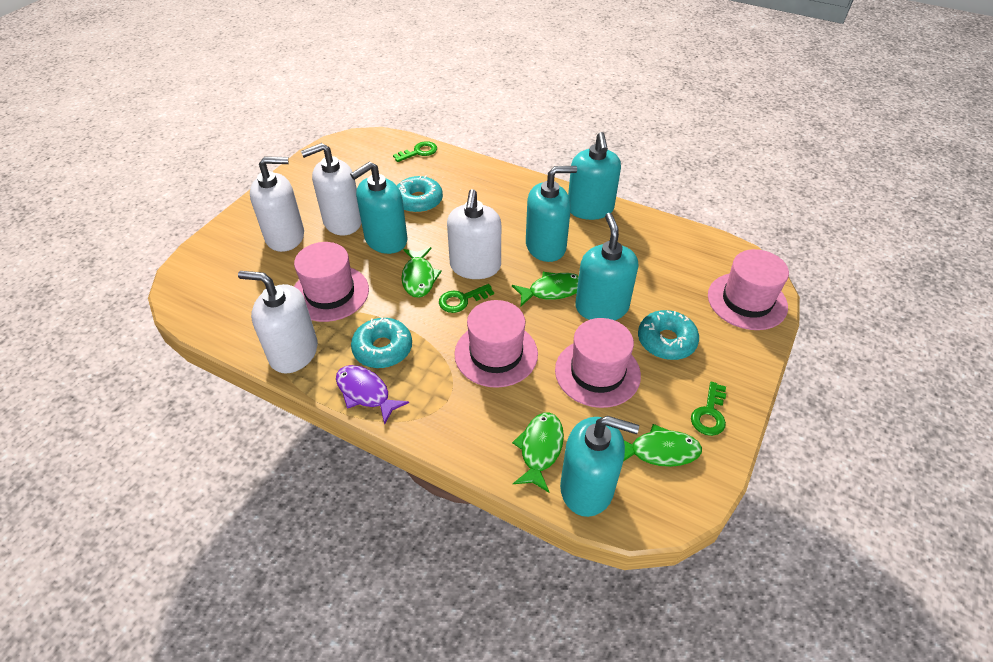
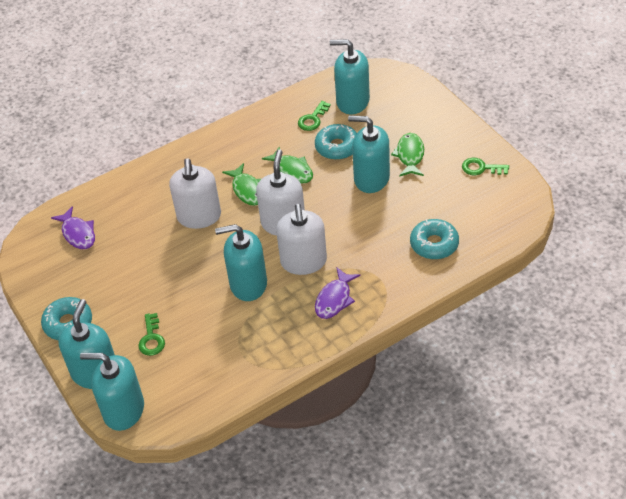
green fish: 4 -> 3
pink hat: 4 -> 0
purple fish: 1 -> 2
white soap dispenser: 4 -> 3

